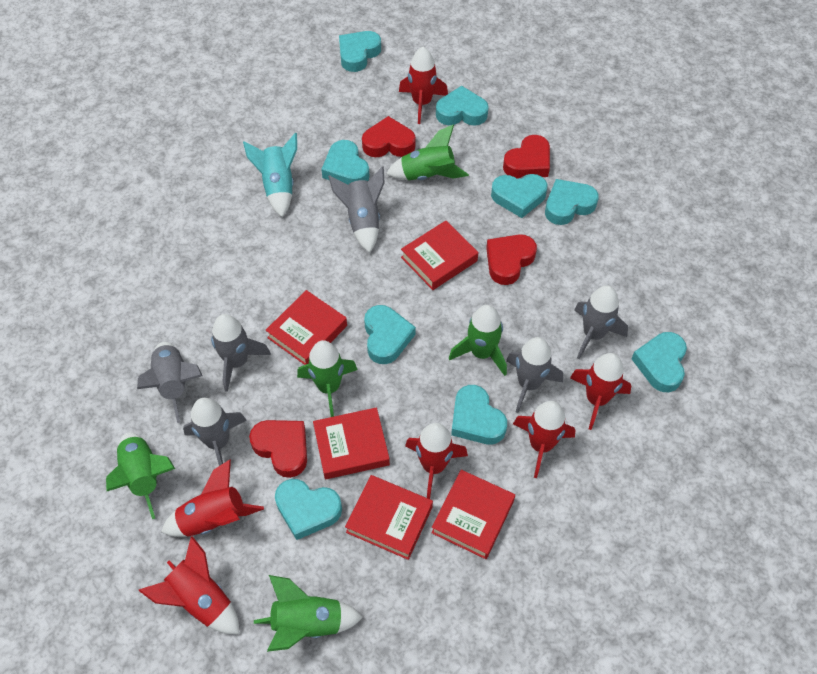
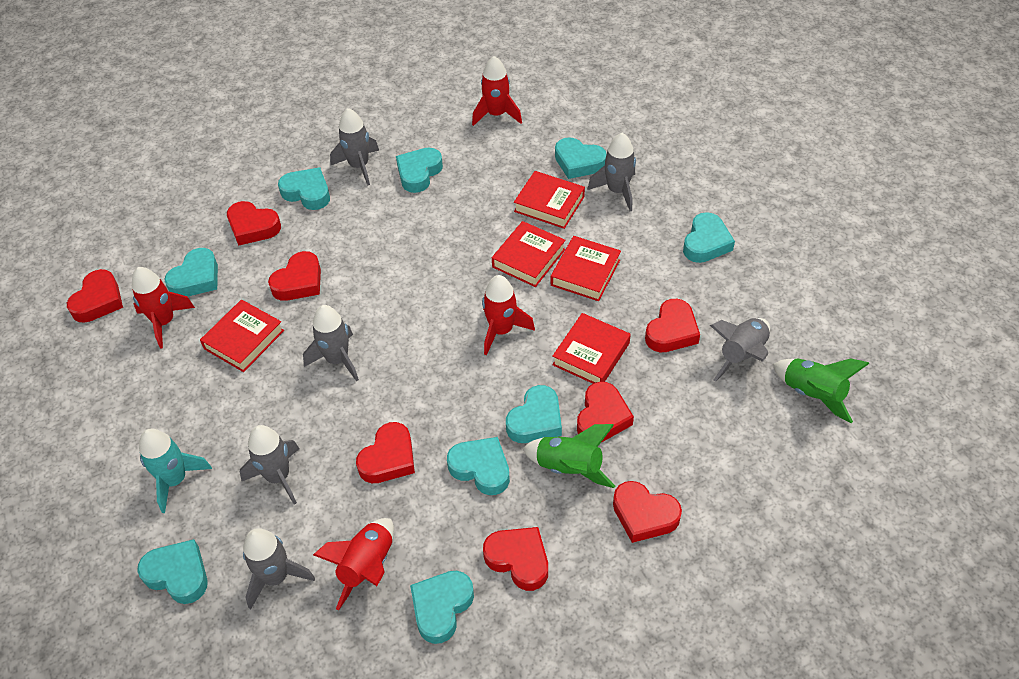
green rocket: 5 -> 2
red heart: 4 -> 8
red rocket: 6 -> 4

